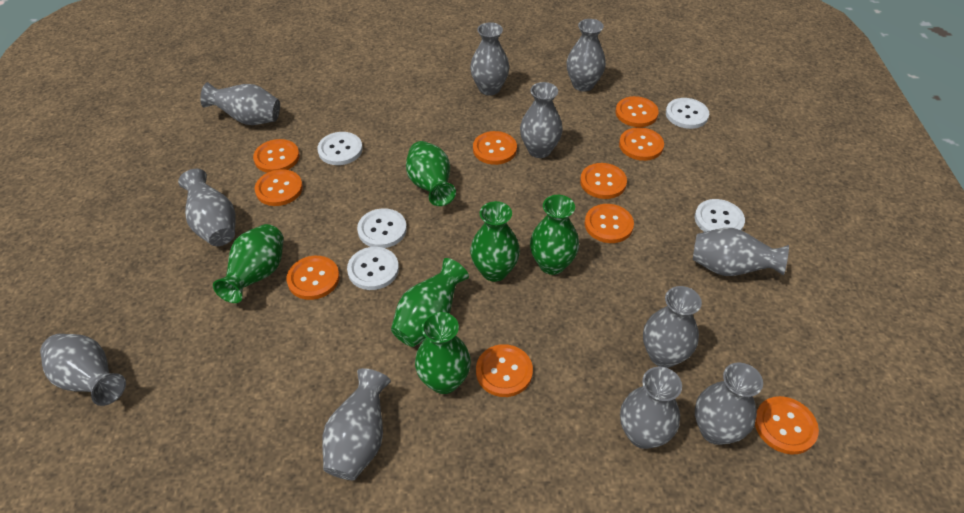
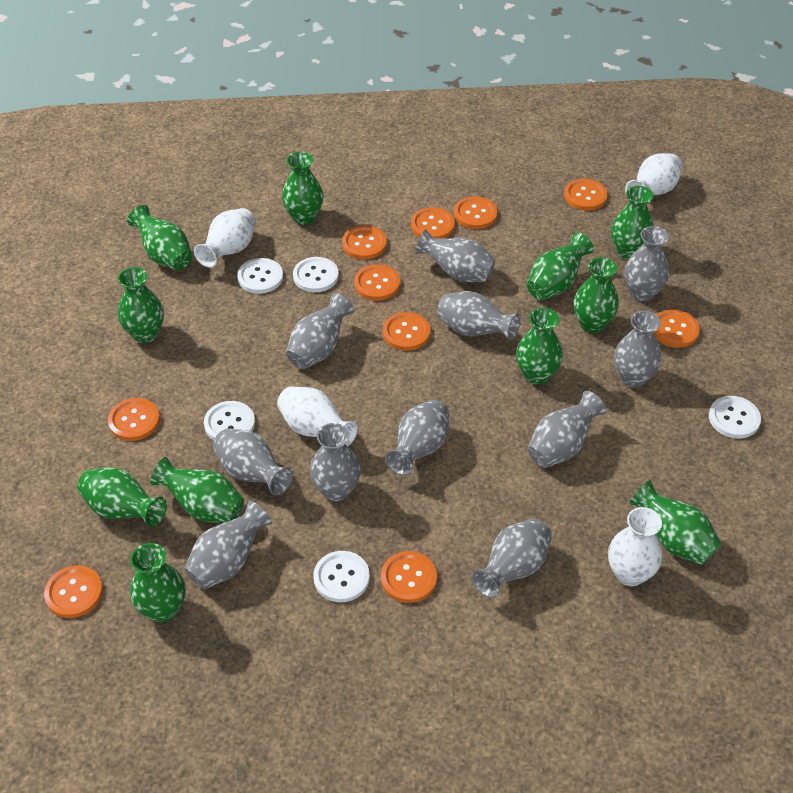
green vase: 6 -> 11
white vase: 0 -> 4

